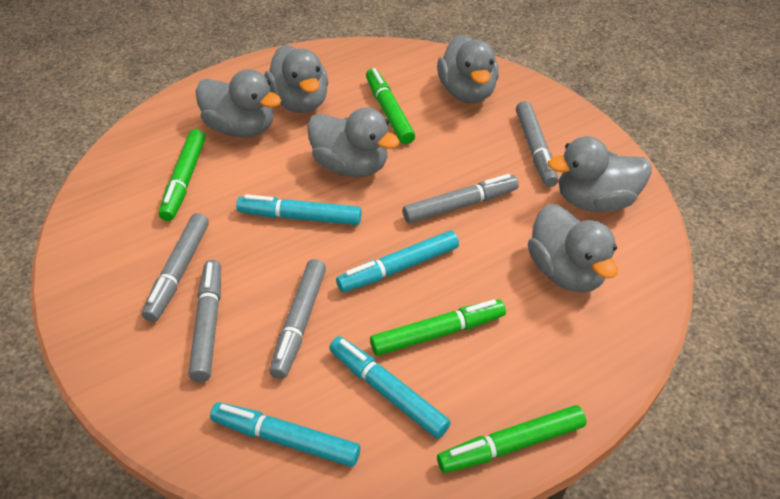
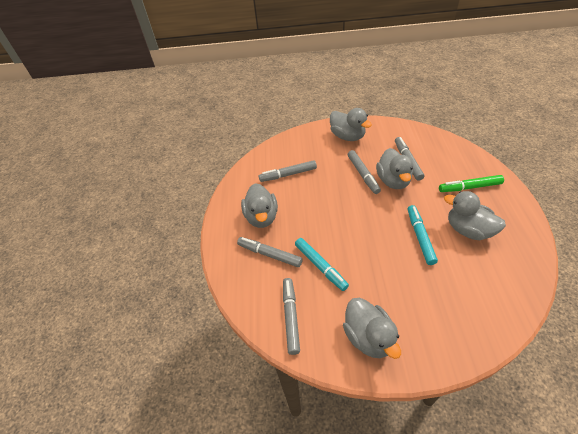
green marker: 4 -> 1
grey duck: 6 -> 5
turquoise marker: 4 -> 2

